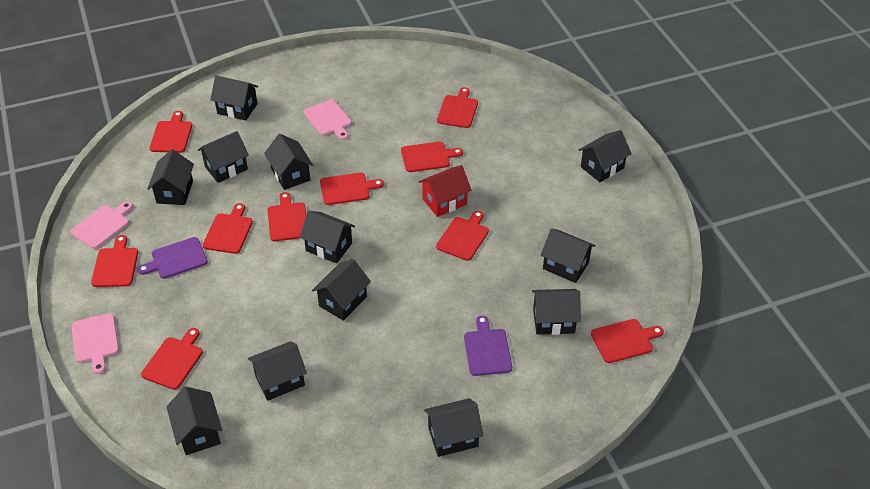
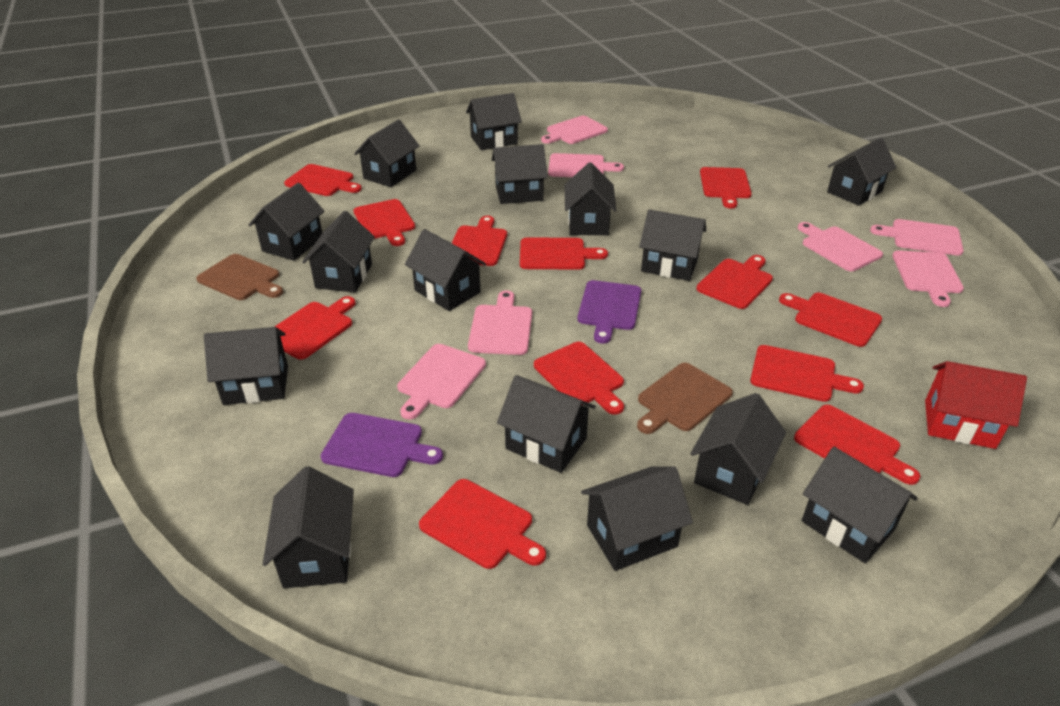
black house: 12 -> 15
brown cutting board: 0 -> 2
pink cutting board: 3 -> 7
red cutting board: 10 -> 12

